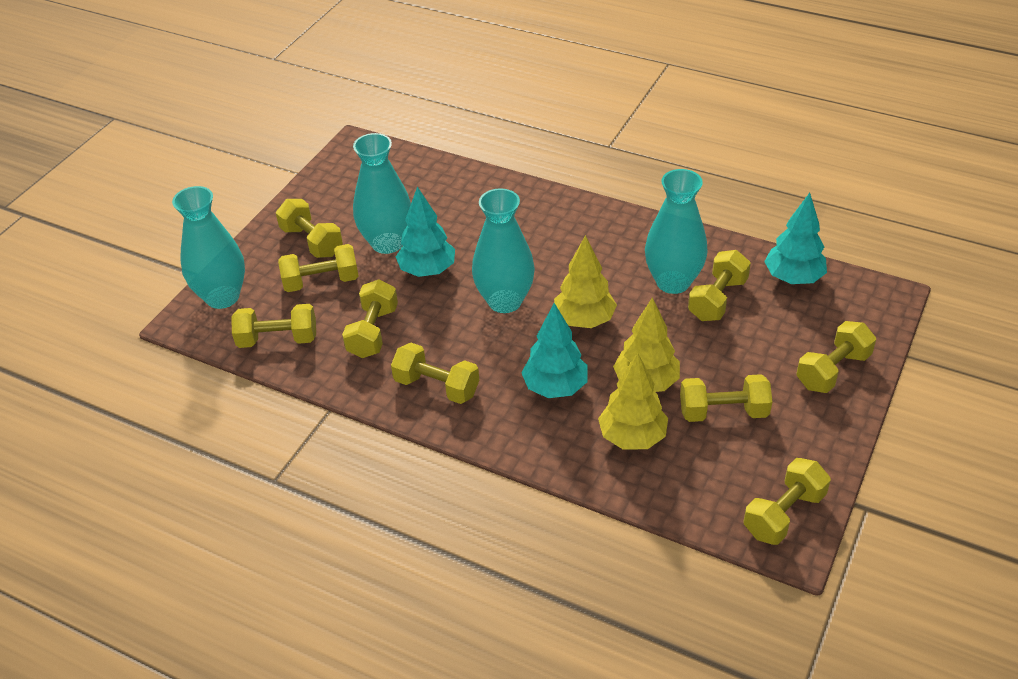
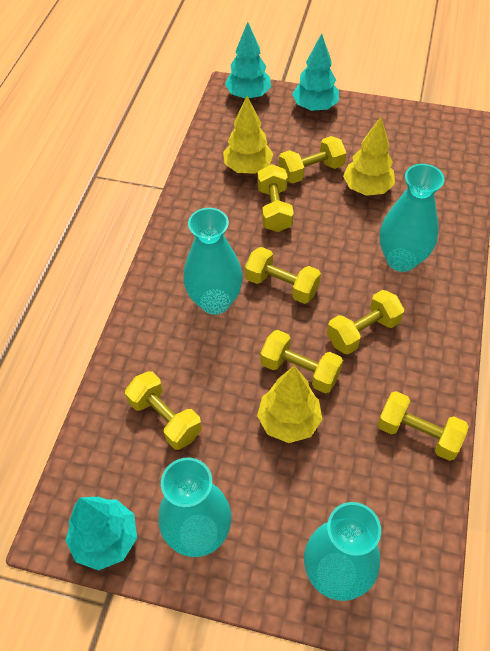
yellow dumbbell: 9 -> 7

